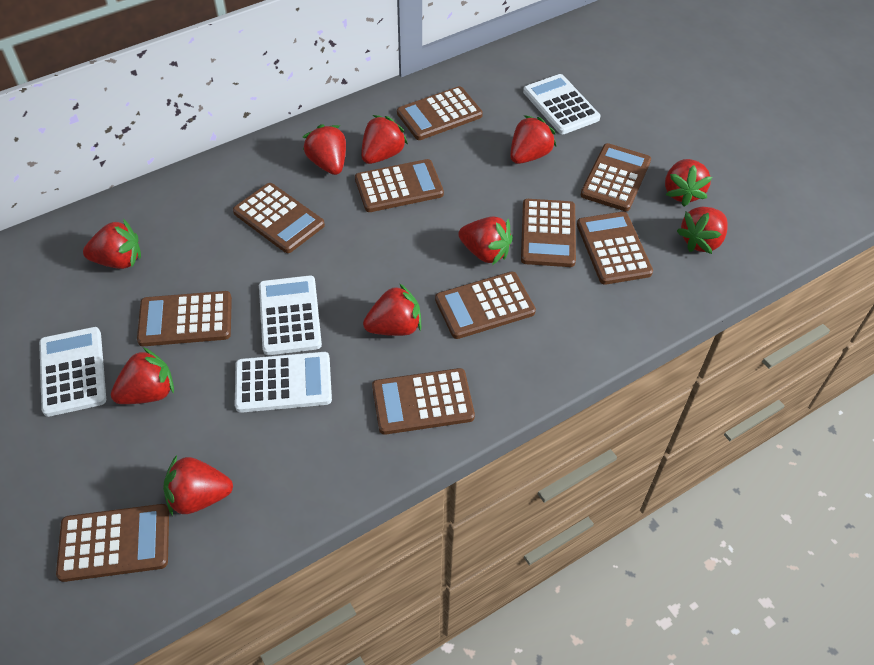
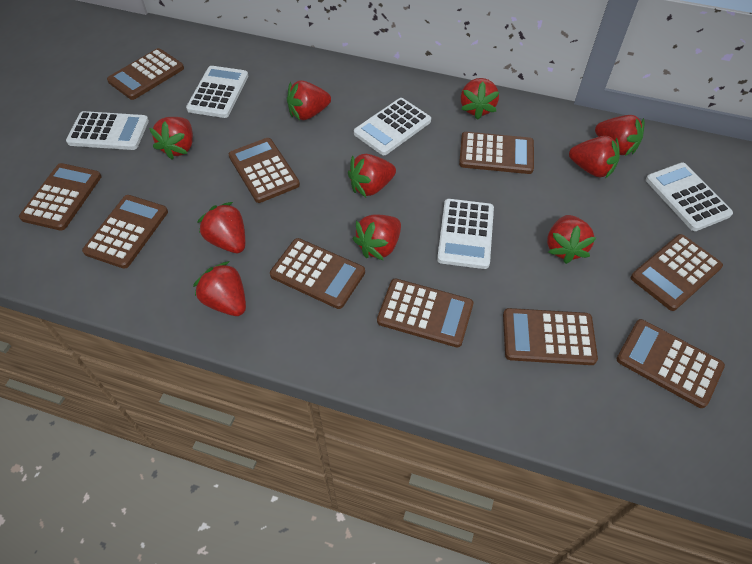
white calculator: 4 -> 5

